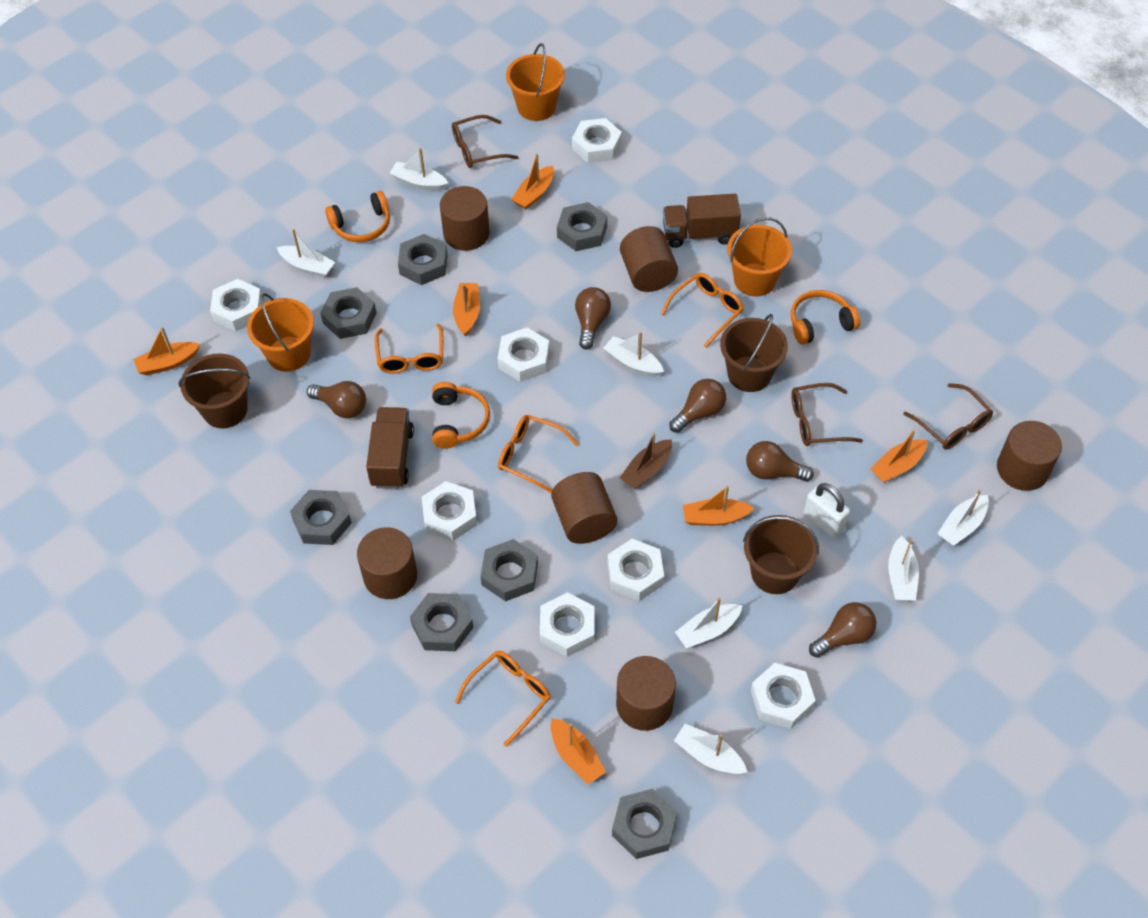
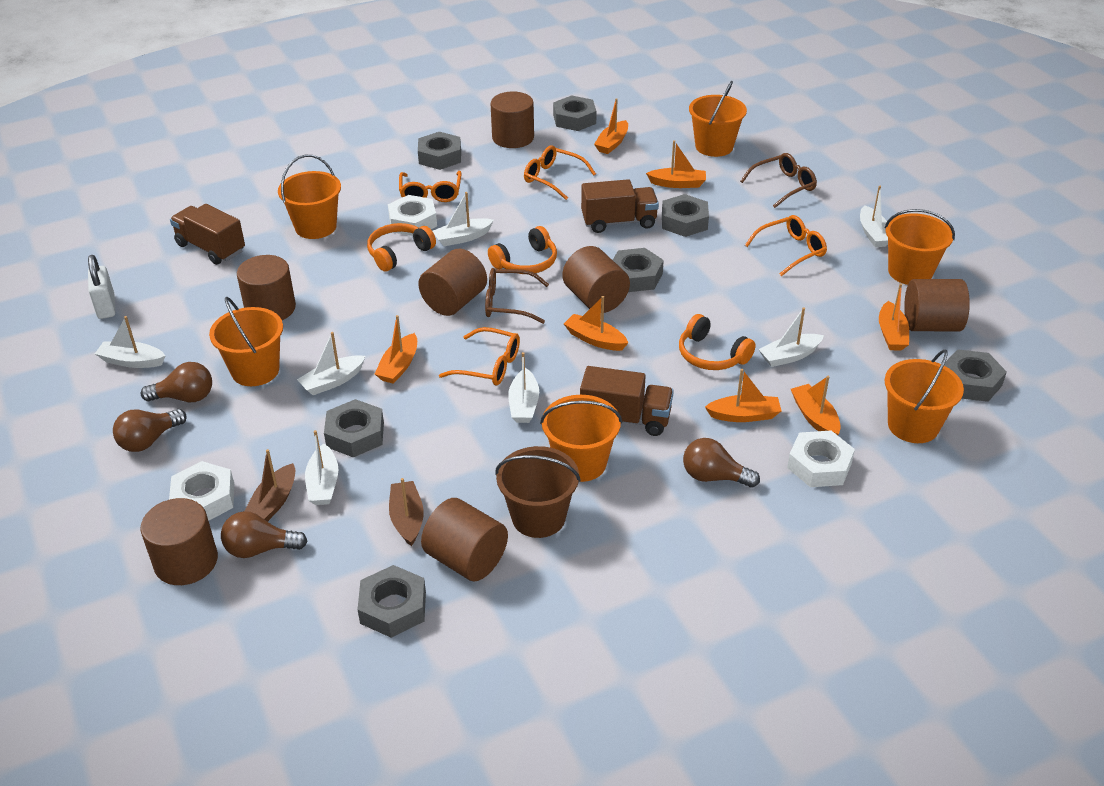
brown boat: 1 -> 2
brown bucket: 3 -> 1
brown cylinder: 6 -> 7
brown glasses: 3 -> 2
brown light bulb: 5 -> 4
brown truck: 2 -> 3
orange boat: 6 -> 7
orange bucket: 3 -> 6
white nut: 7 -> 3

